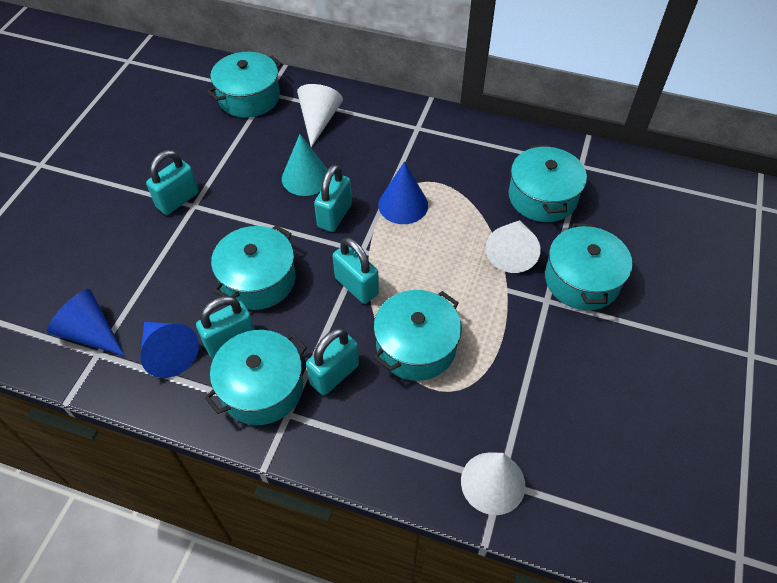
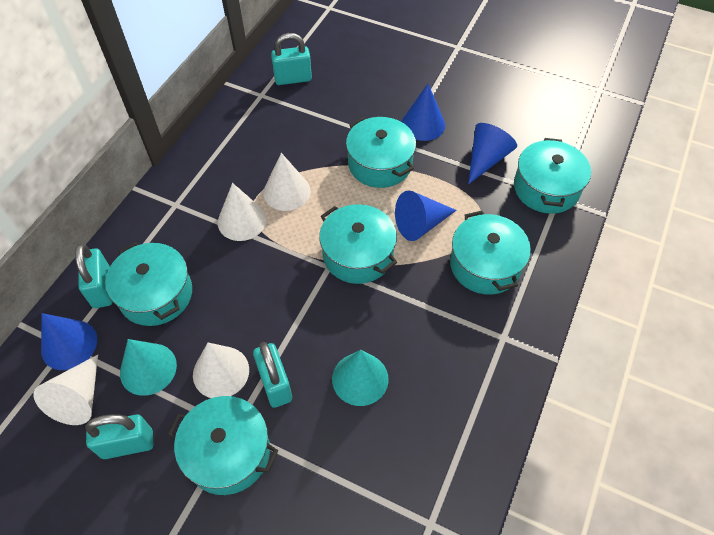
blue cone: 3 -> 4
turquoise cone: 1 -> 2
turquoise padlock: 5 -> 4
white cone: 3 -> 4

